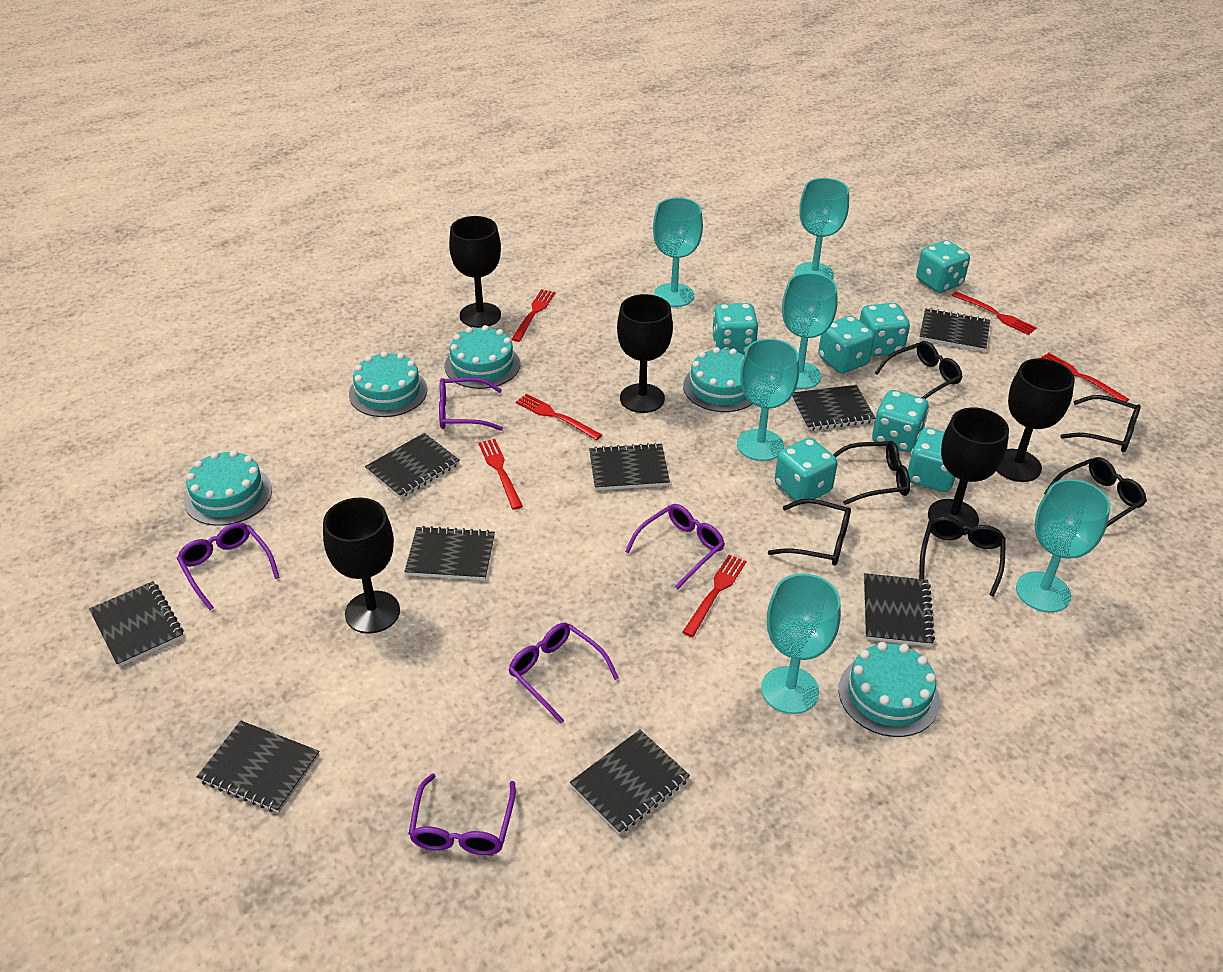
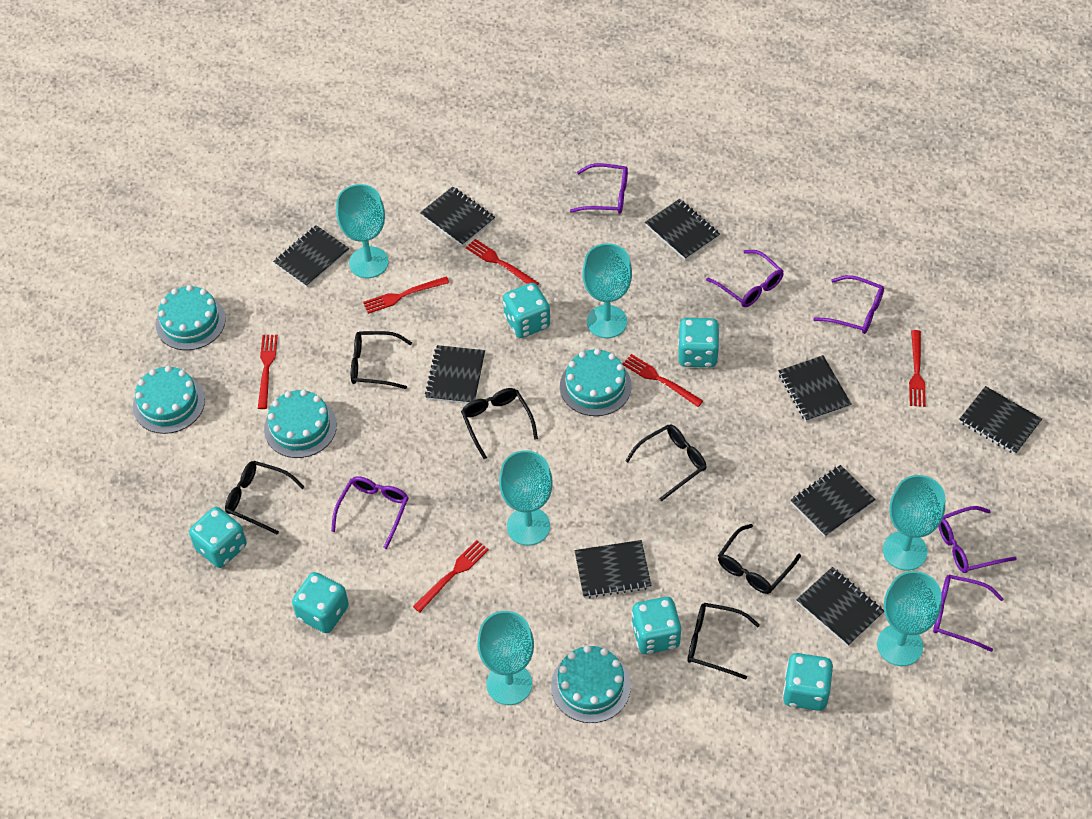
black goblet: 5 -> 0
purple glasses: 5 -> 6
turquoise dice: 7 -> 6

